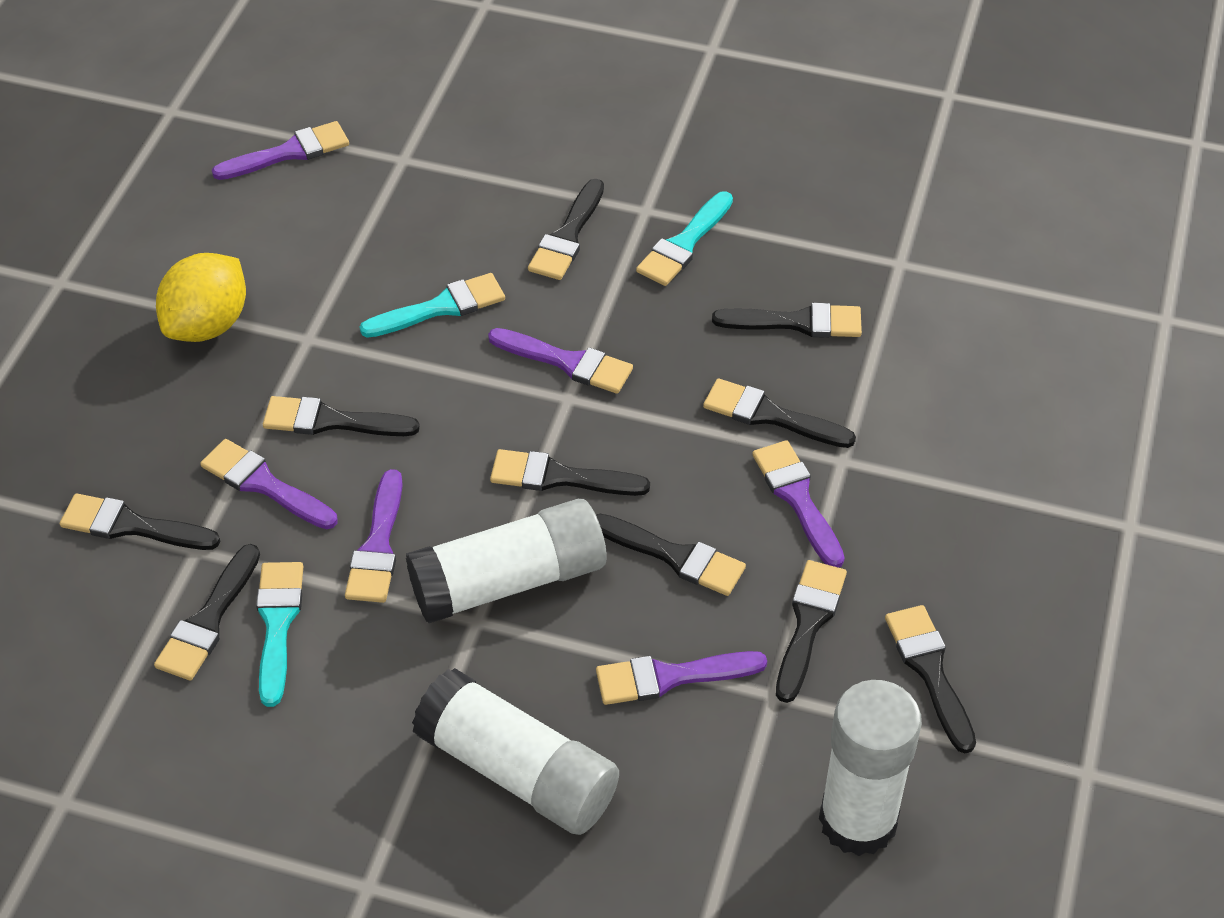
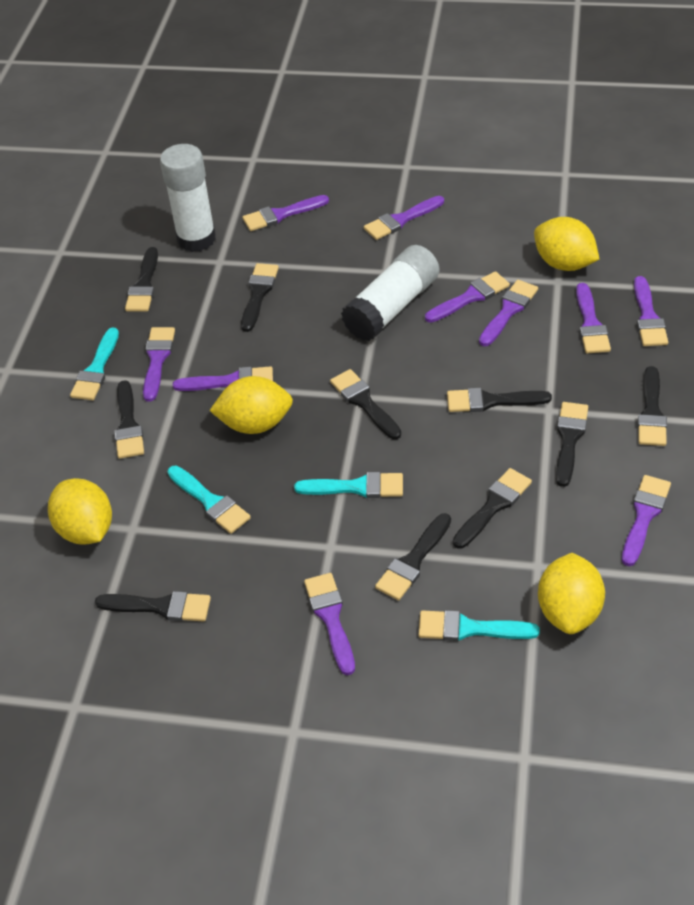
purple brush: 6 -> 10
turquoise brush: 3 -> 4
white glue stick: 3 -> 2
yellow lemon: 1 -> 4

